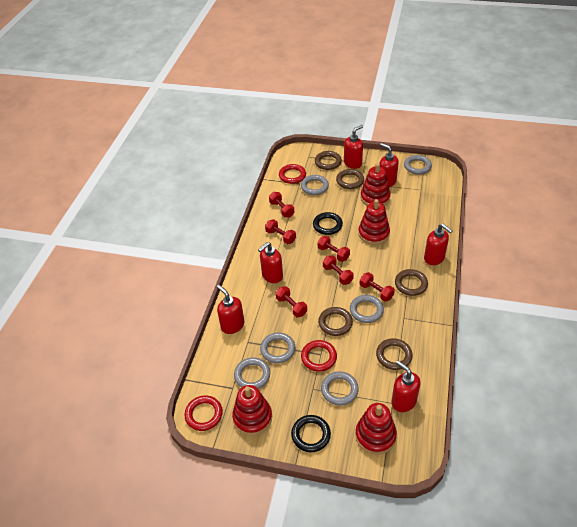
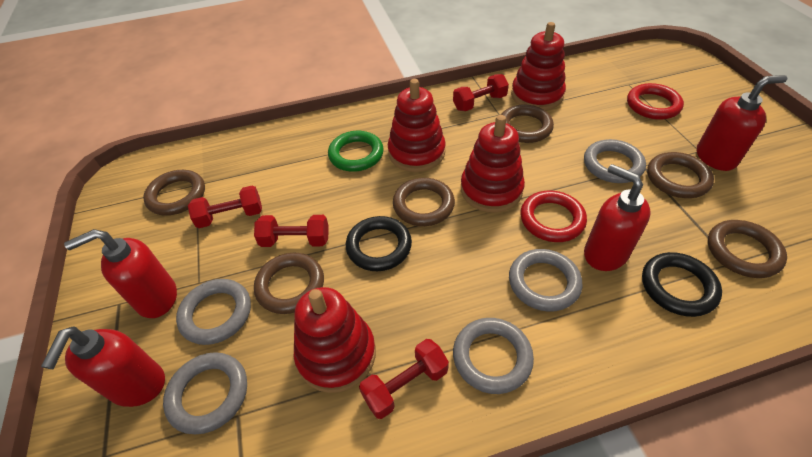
brown ring: 5 -> 6
green ring: 0 -> 1
grey ring: 6 -> 5
red dumbbell: 6 -> 4
red ring: 3 -> 2
red soap dispenser: 6 -> 4

